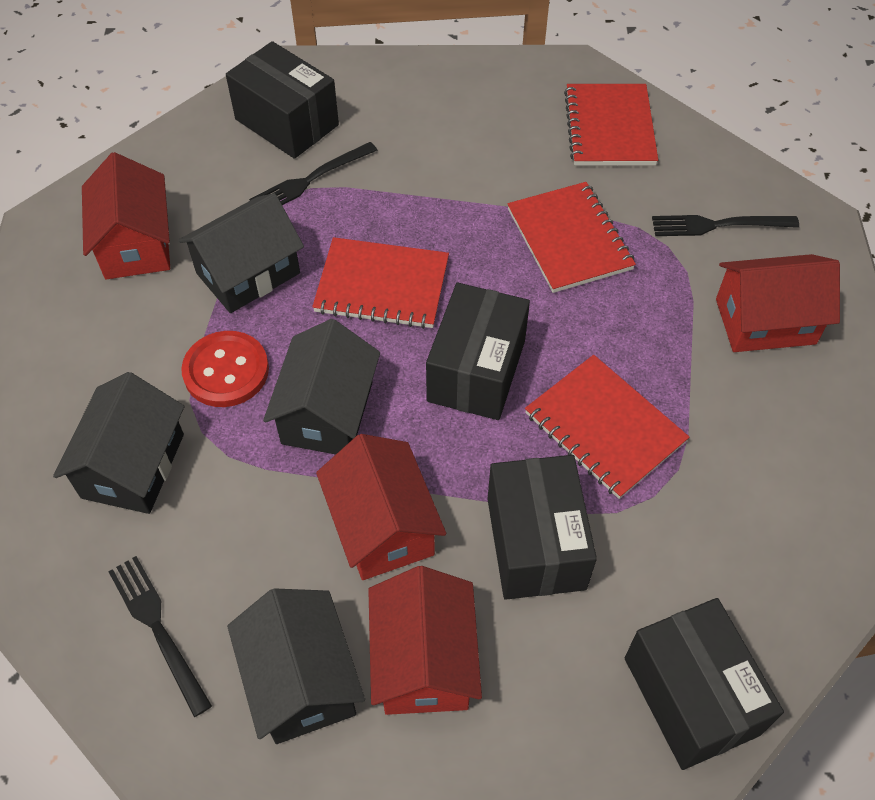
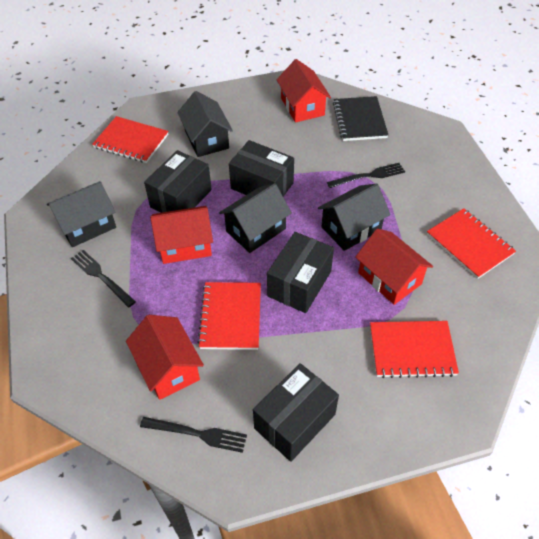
black notebook: 0 -> 1
red button: 1 -> 0

